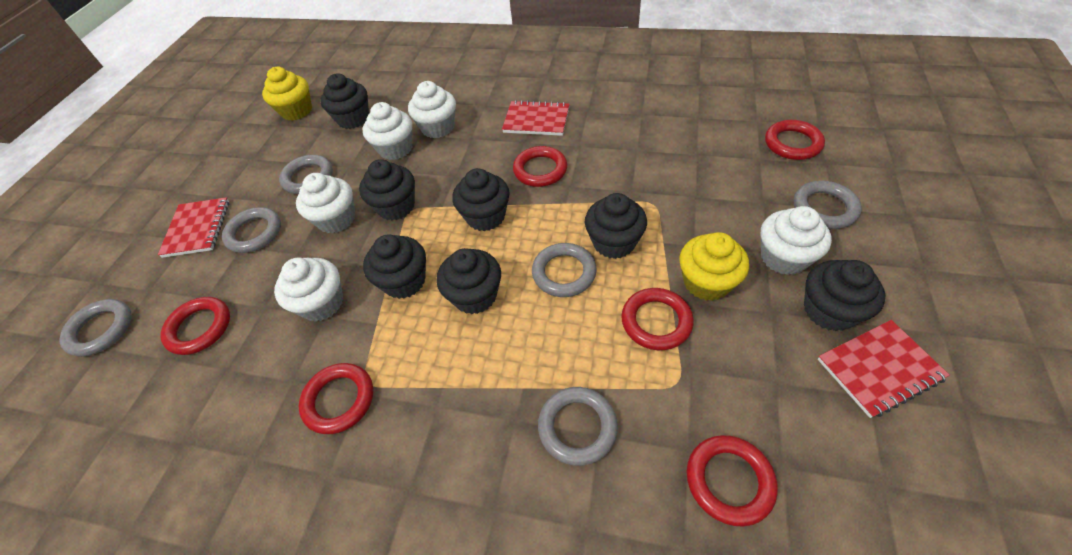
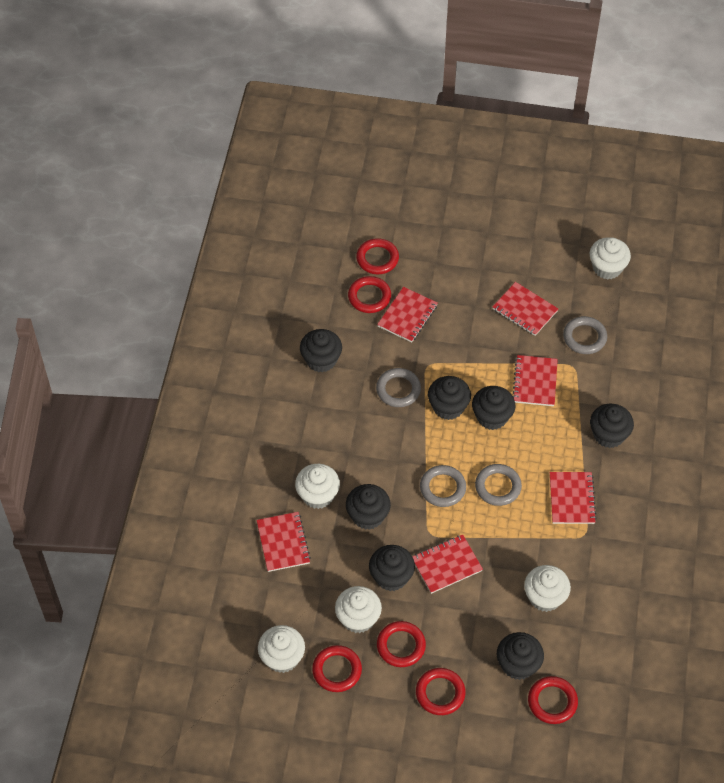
grey ring: 6 -> 4
red notebook: 3 -> 6
yellow cupcake: 2 -> 0

